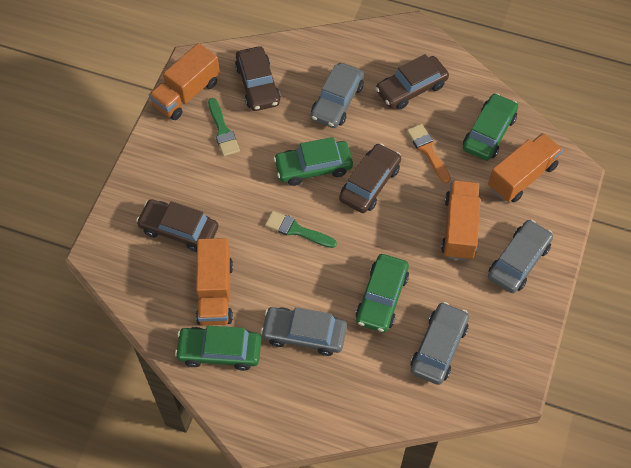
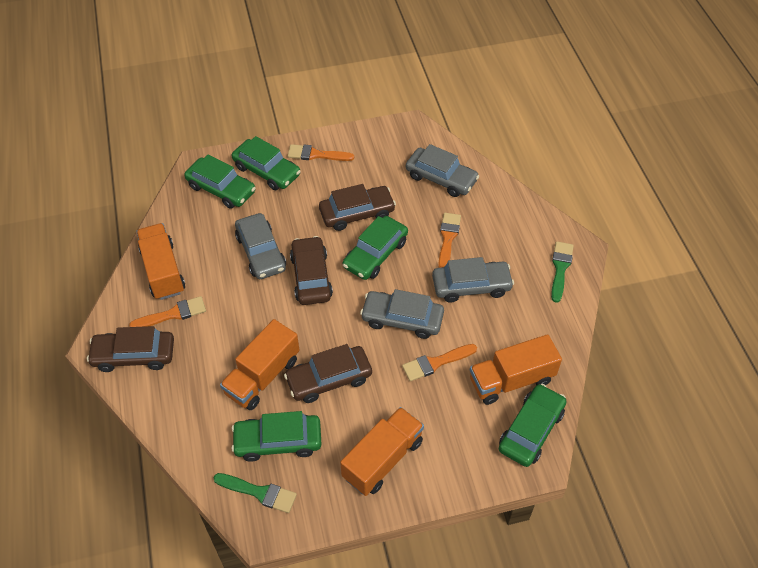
green car: 4 -> 5
orange brush: 1 -> 4

